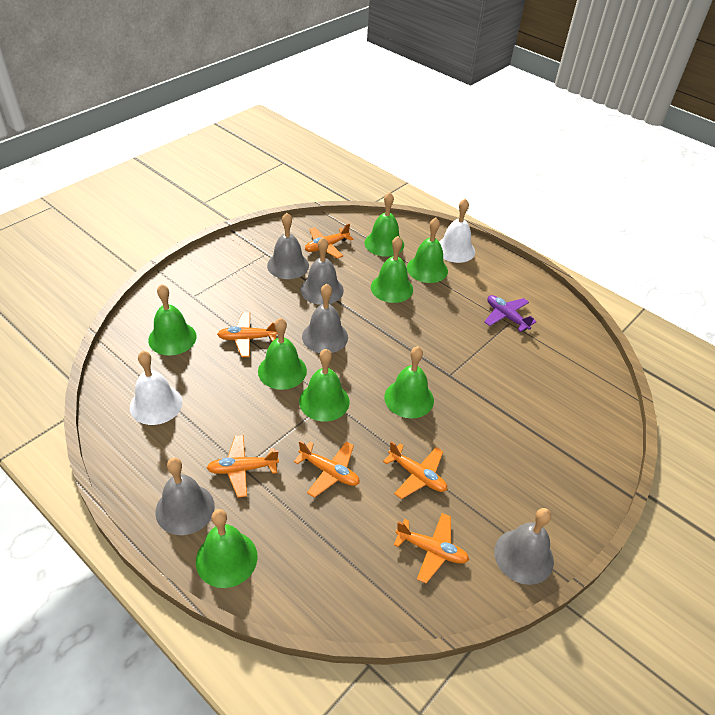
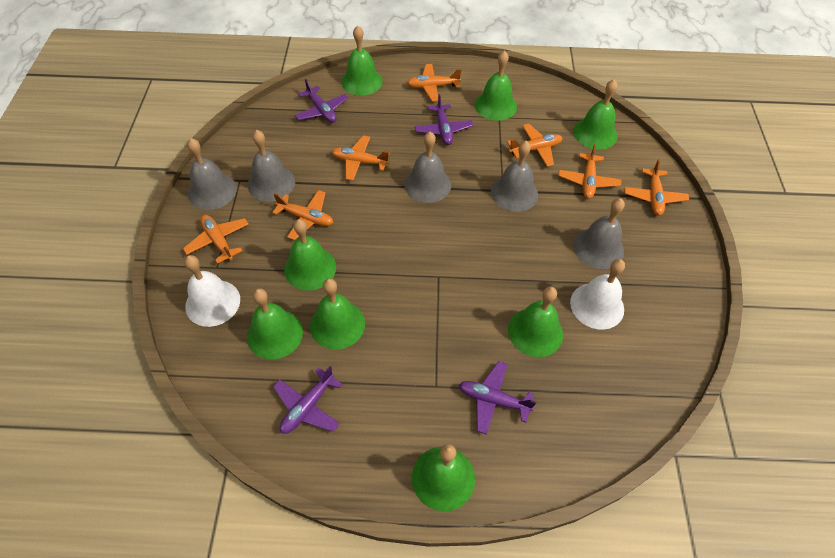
orange plane: 6 -> 7
purple plane: 1 -> 4

